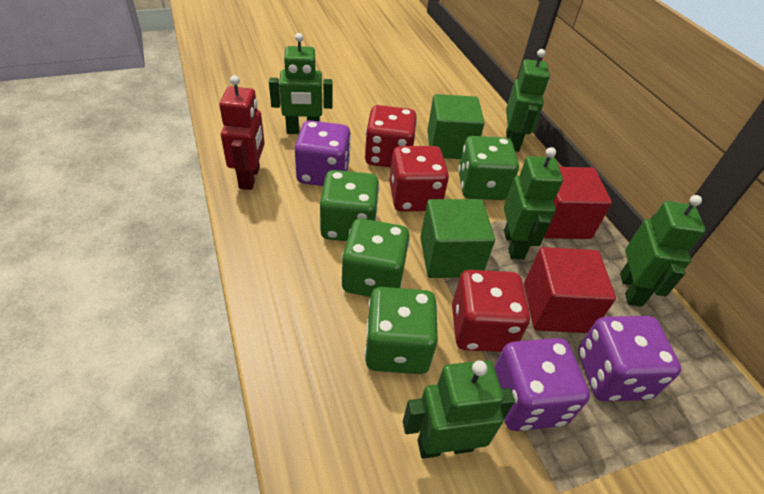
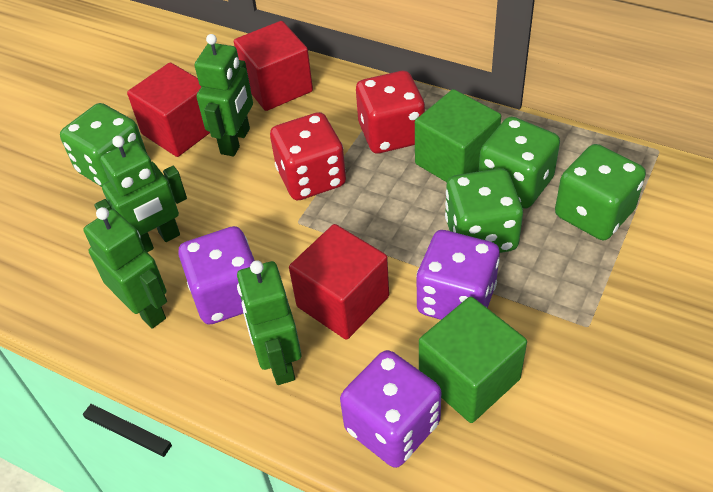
green robot: 5 -> 4
red cube: 2 -> 3
red dice: 3 -> 2
red robot: 1 -> 0

